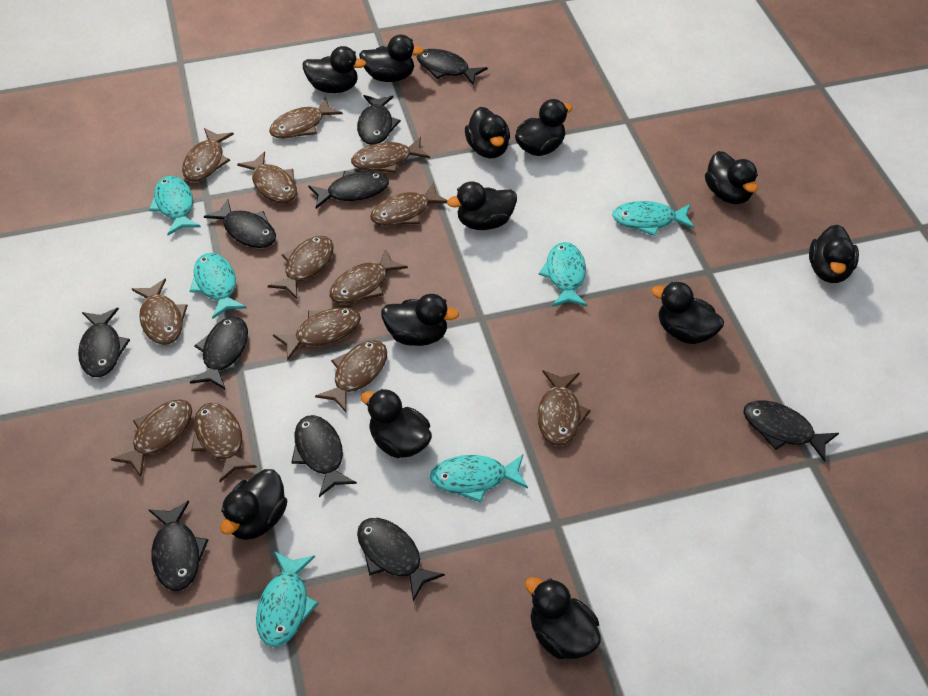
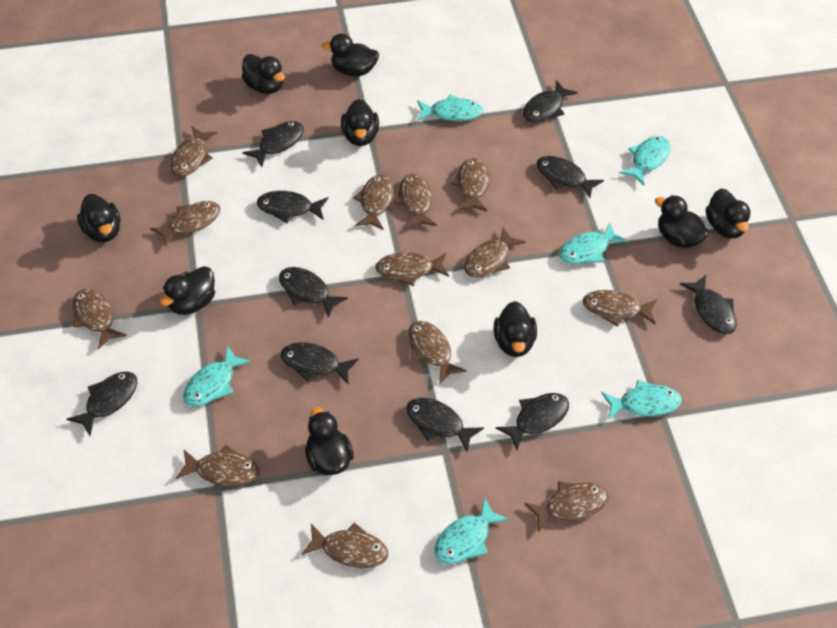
black duck: 12 -> 9

